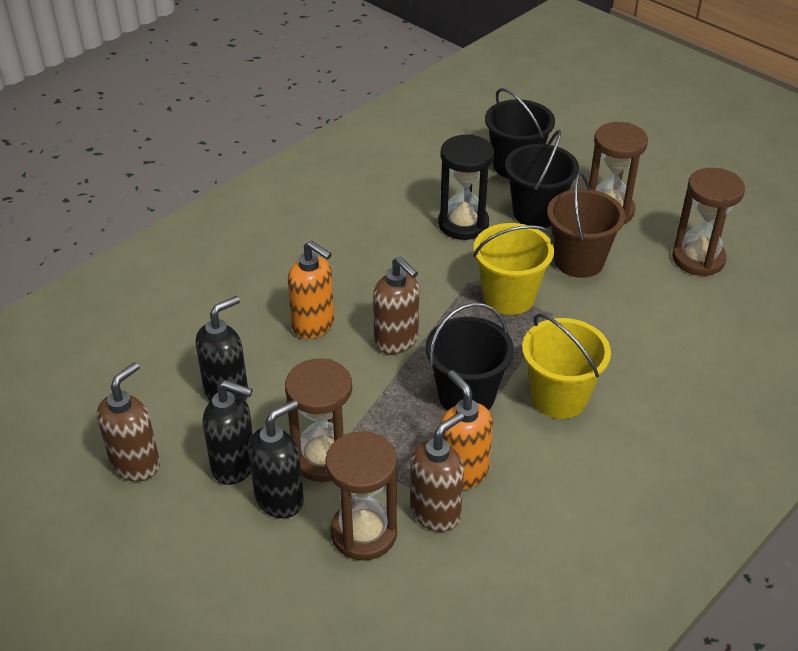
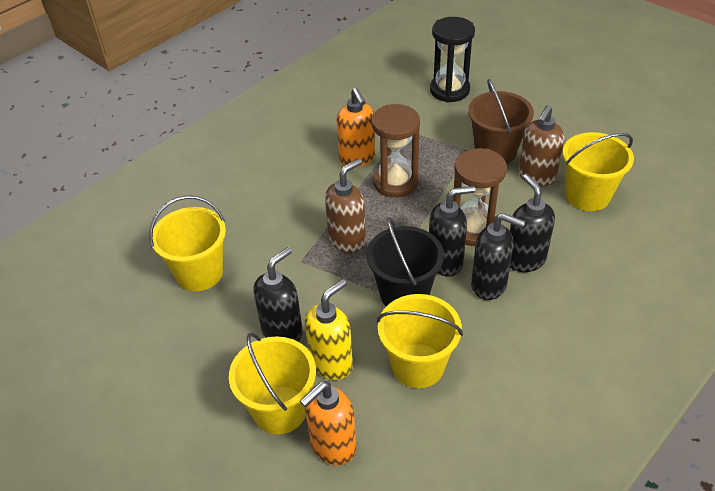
black bucket: 3 -> 1
black soap dispenser: 3 -> 4
brown hourglass: 4 -> 2
brown soap dispenser: 3 -> 2
yellow bucket: 2 -> 4
yellow soap dispenser: 0 -> 1

